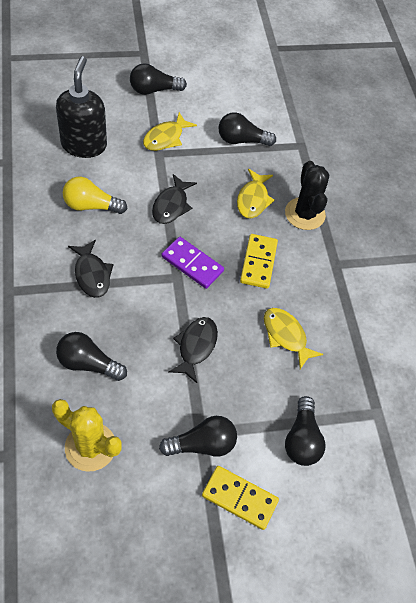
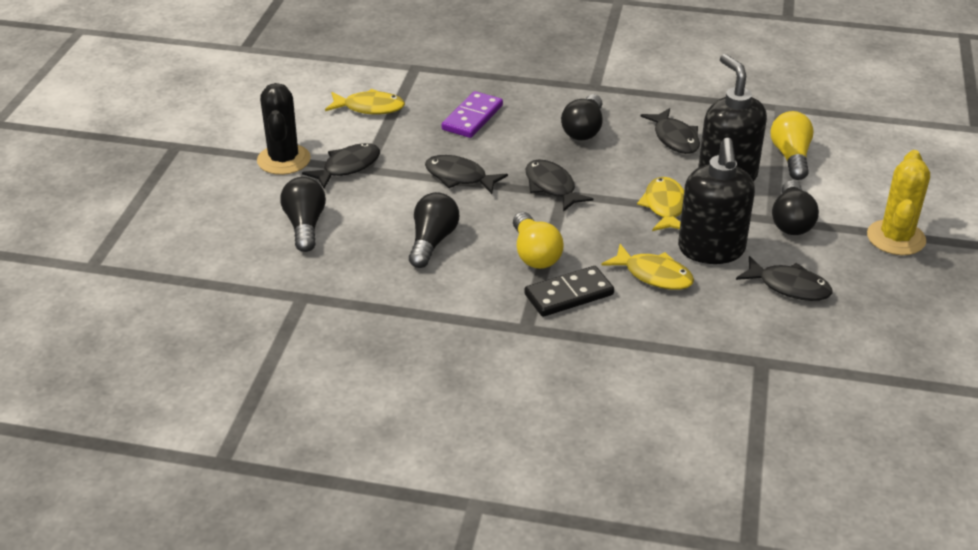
black domino: 0 -> 1
black fish: 3 -> 5
black light bulb: 5 -> 4
black soap dispenser: 1 -> 2
yellow domino: 2 -> 0
yellow light bulb: 1 -> 2

